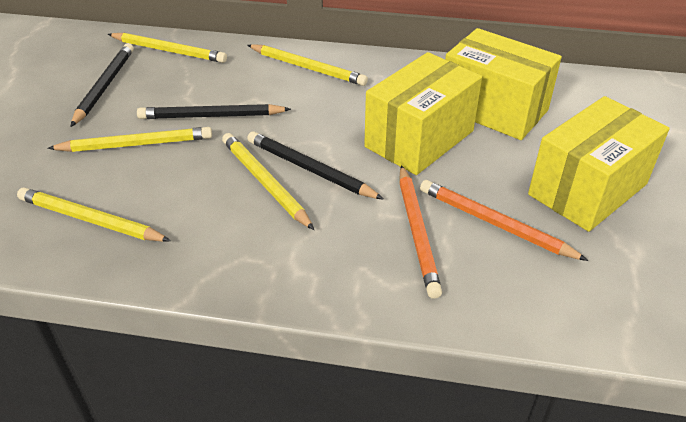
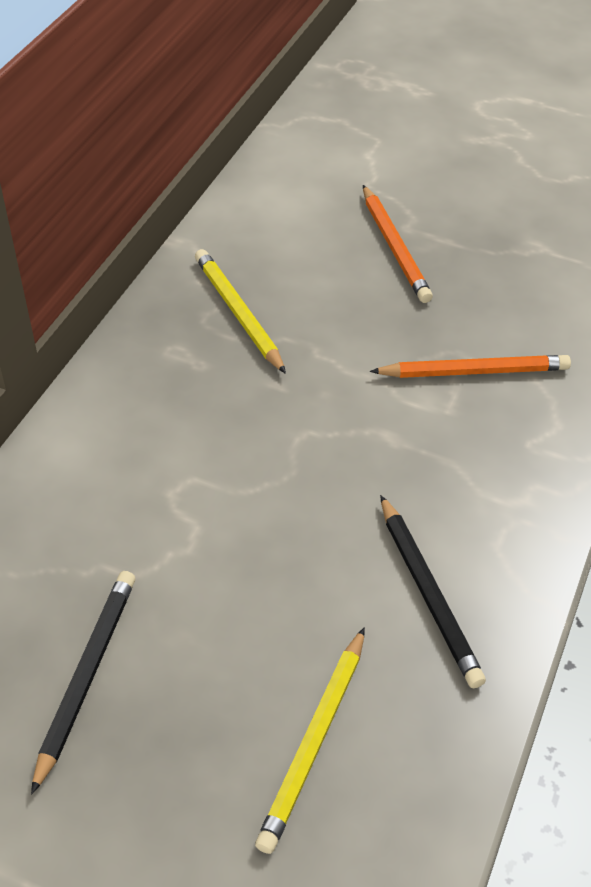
black pencil: 3 -> 2
yellow box: 3 -> 0
yellow pencil: 5 -> 2

